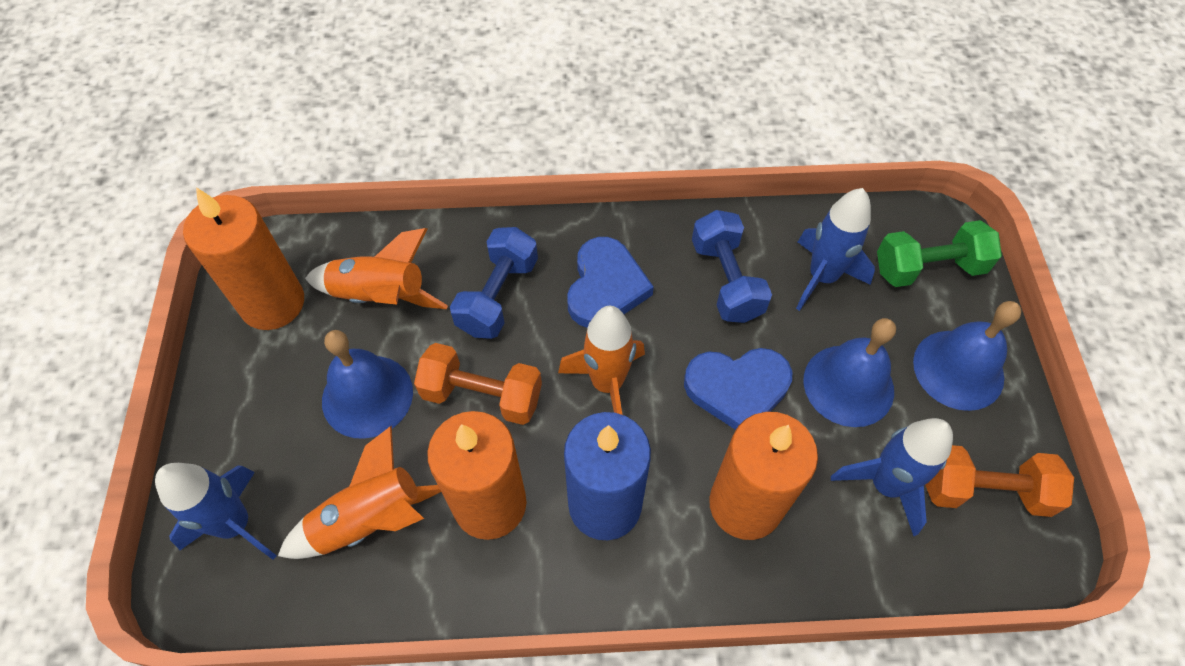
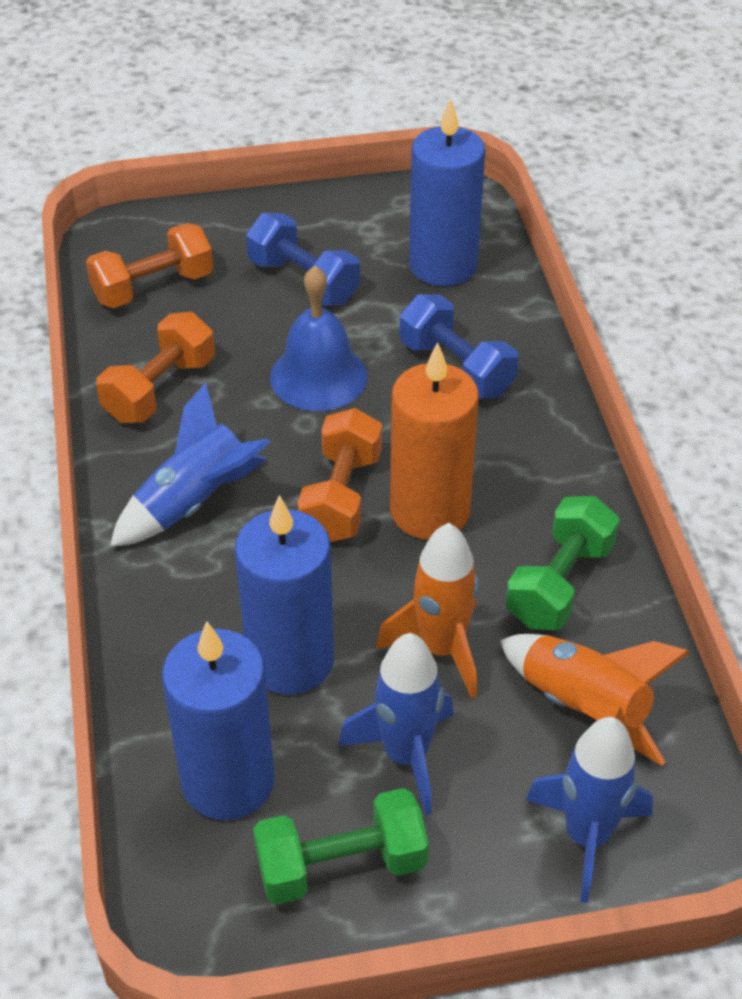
blue bell: 3 -> 1
blue candle: 1 -> 3
blue heart: 2 -> 0
green dumbbell: 1 -> 2
orange candle: 3 -> 1
orange dumbbell: 2 -> 3
orange rocket: 3 -> 2

